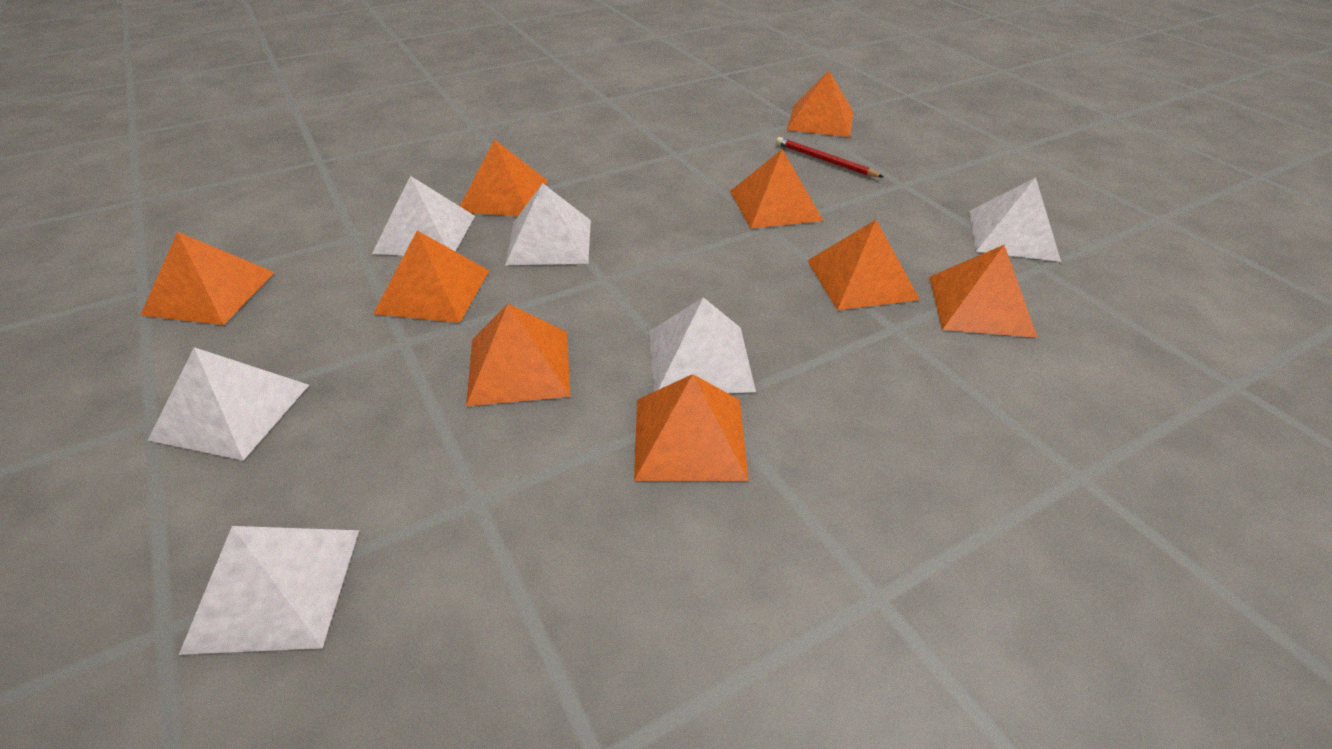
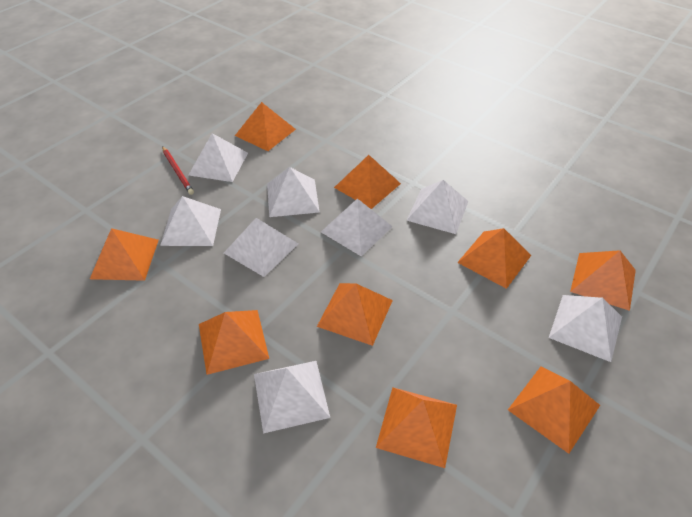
white pyramid: 6 -> 8

